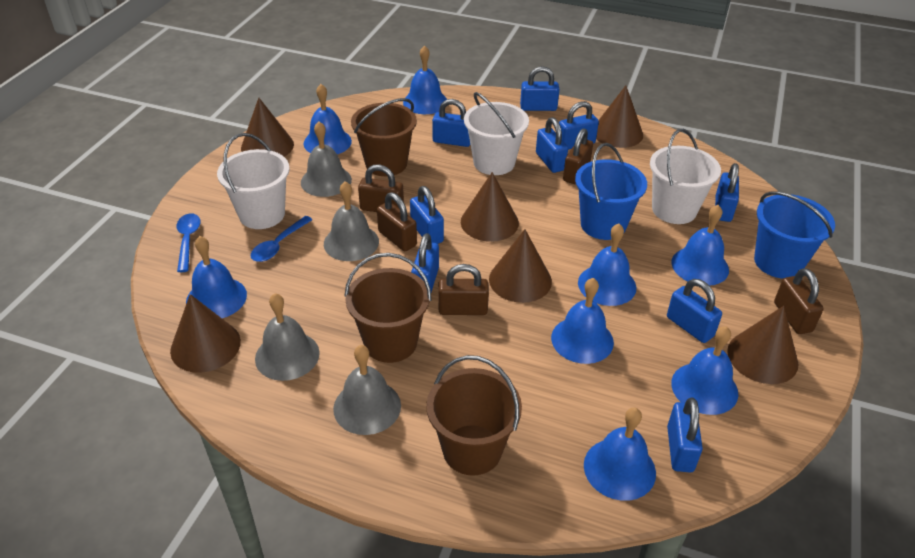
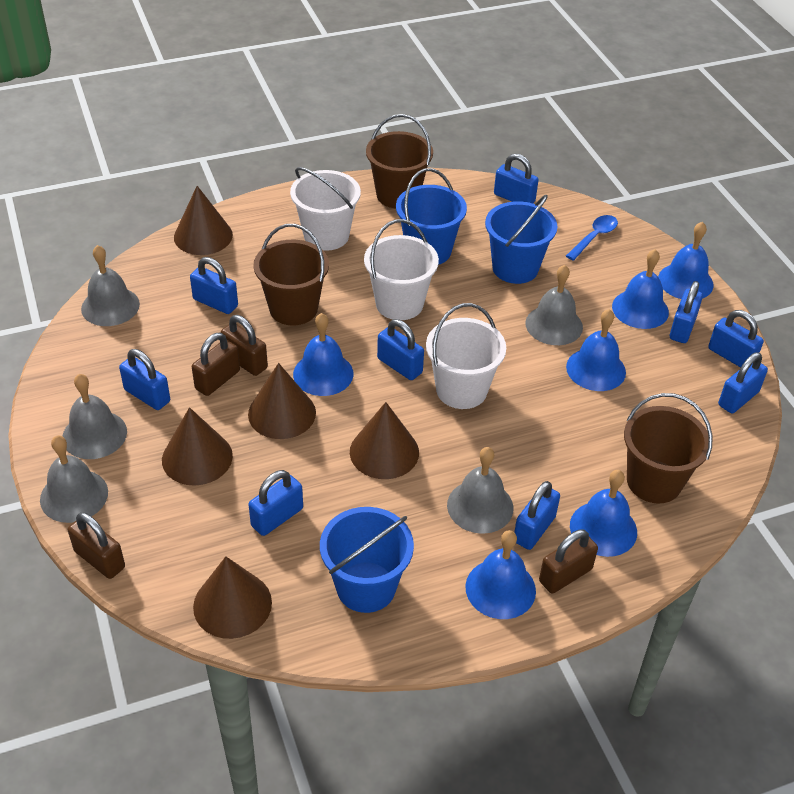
blue bell: 8 -> 6
blue bucket: 2 -> 3
blue spoon: 2 -> 1
brown cone: 6 -> 5
brown padlock: 5 -> 4
grey bell: 4 -> 5

